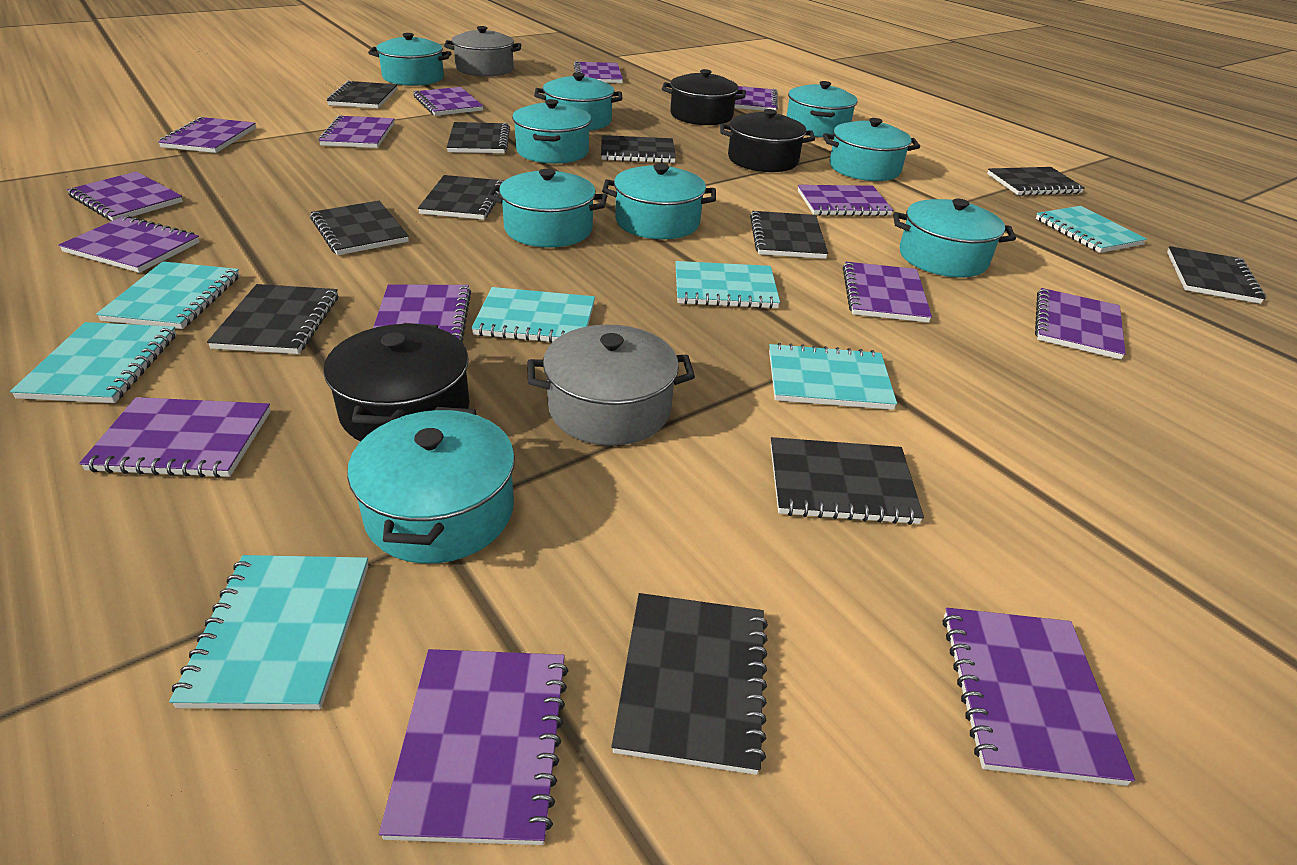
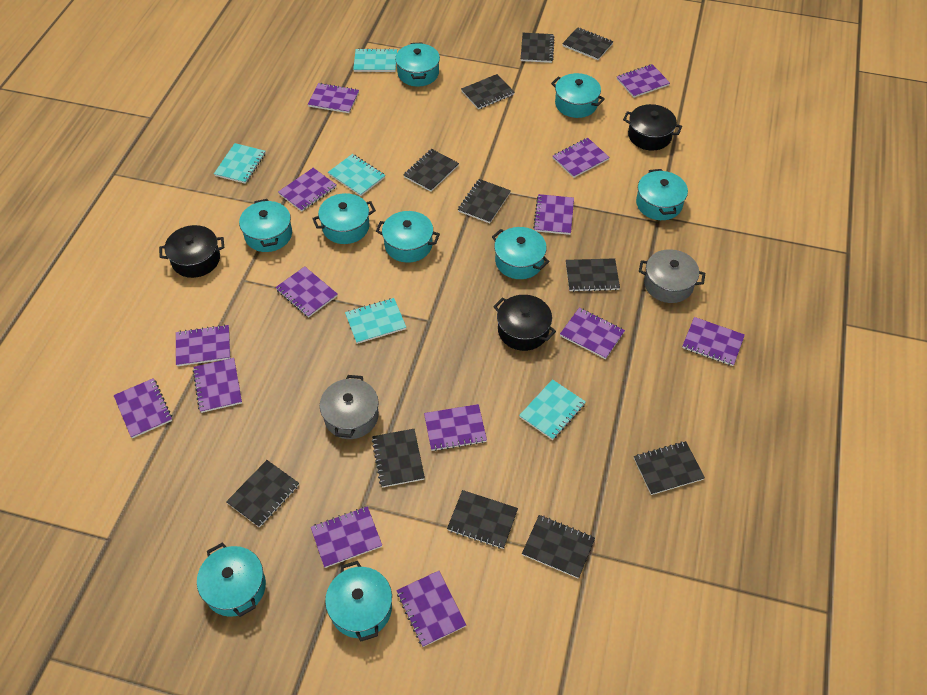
turquoise notebook: 7 -> 5

